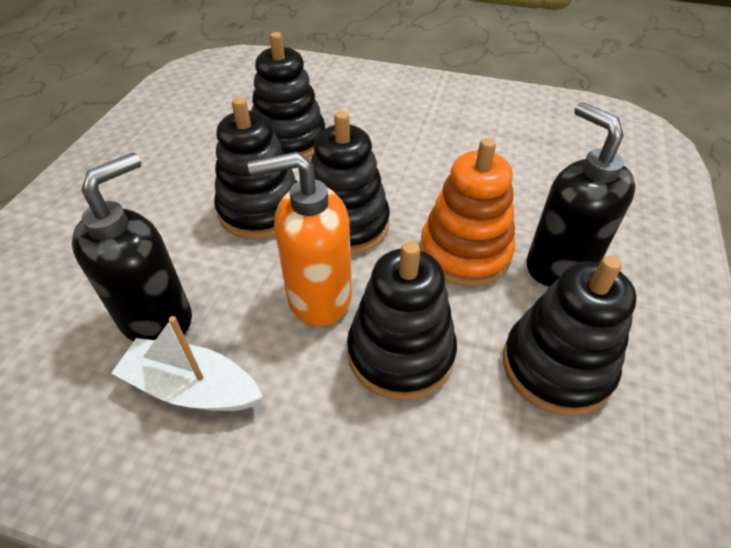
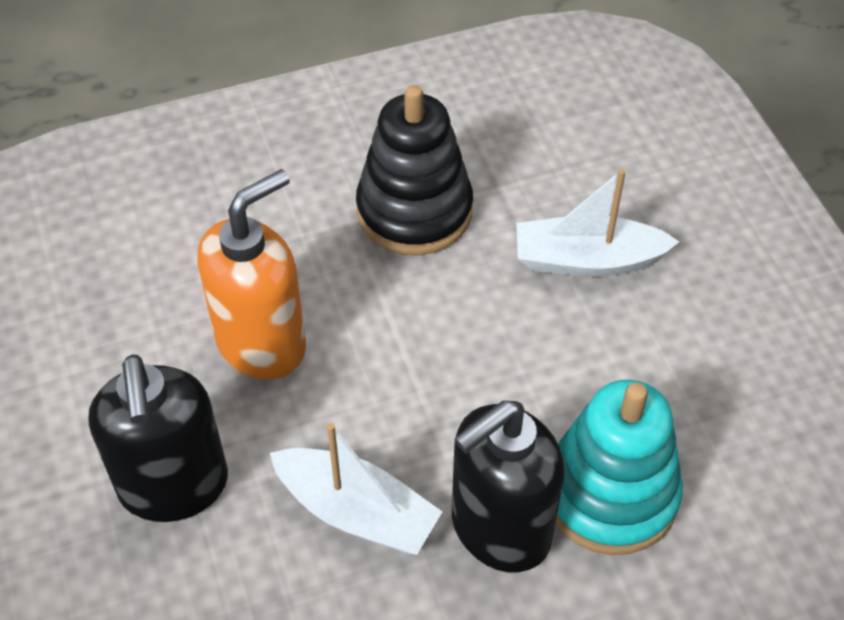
black stacking toy: 5 -> 1
orange stacking toy: 1 -> 0
turquoise stacking toy: 0 -> 1
white boat: 1 -> 2

